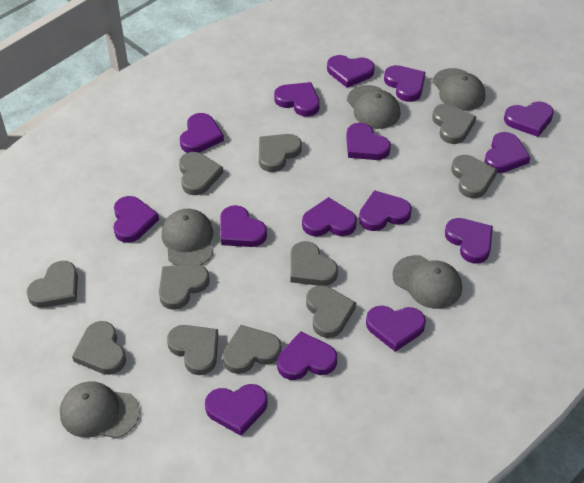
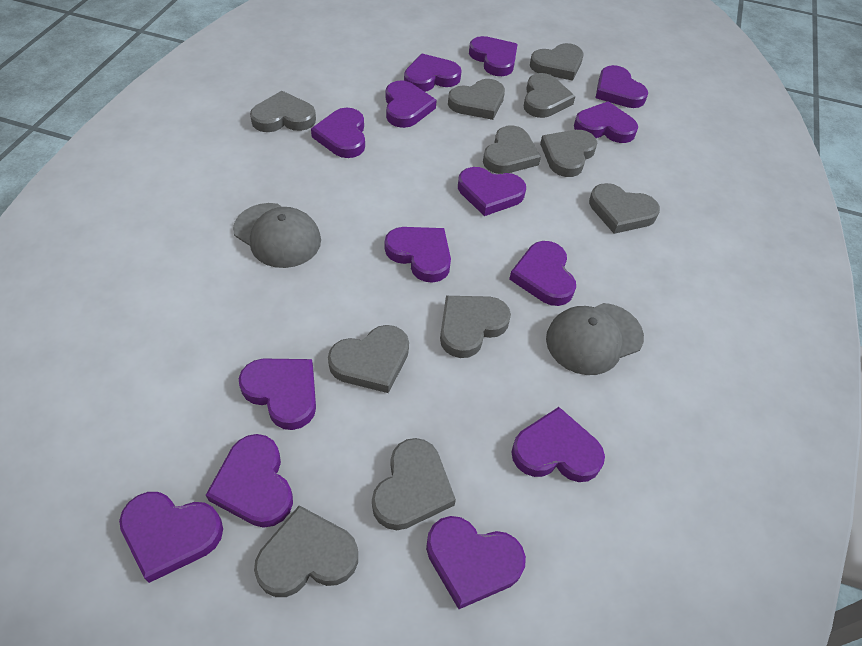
grey cap: 5 -> 2
purple heart: 15 -> 14

